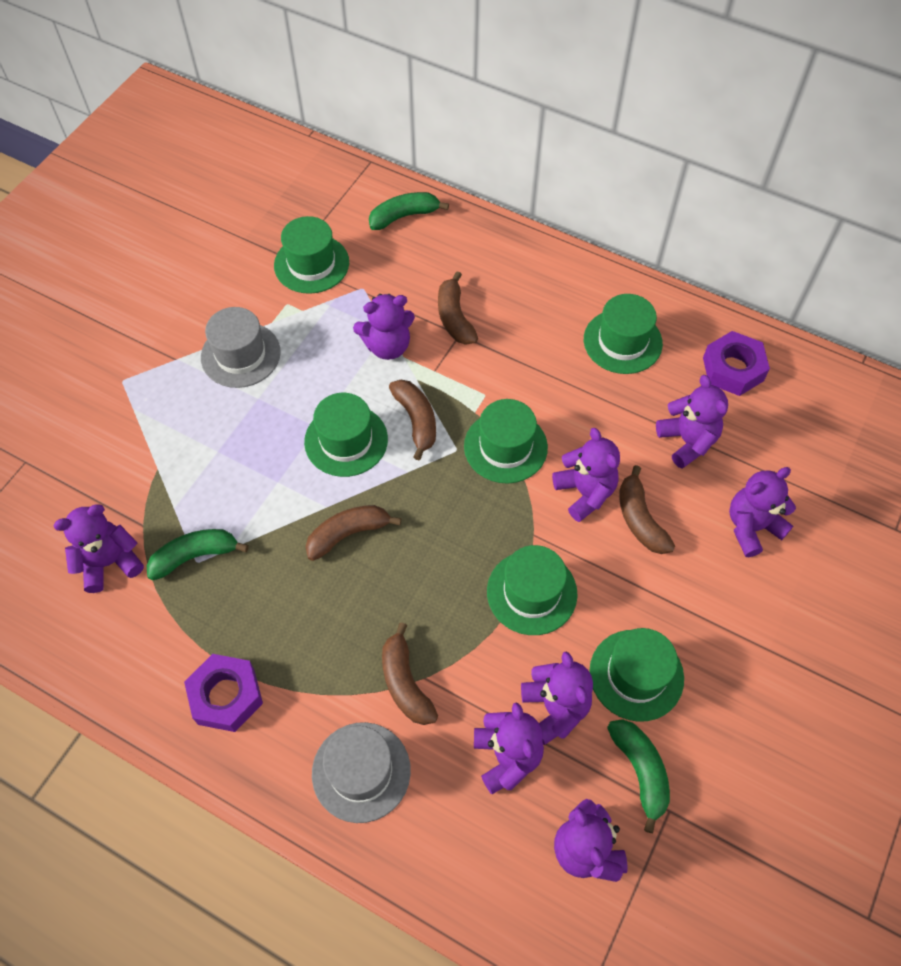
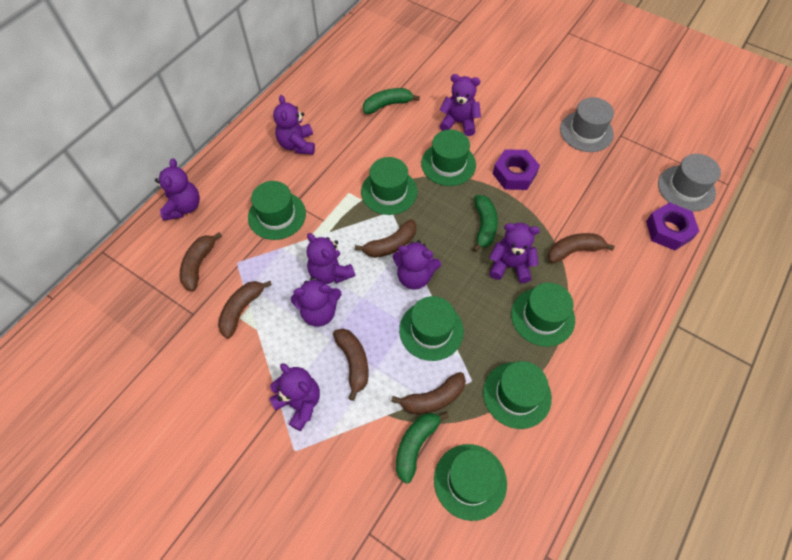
brown banana: 5 -> 6
green hat: 6 -> 7

